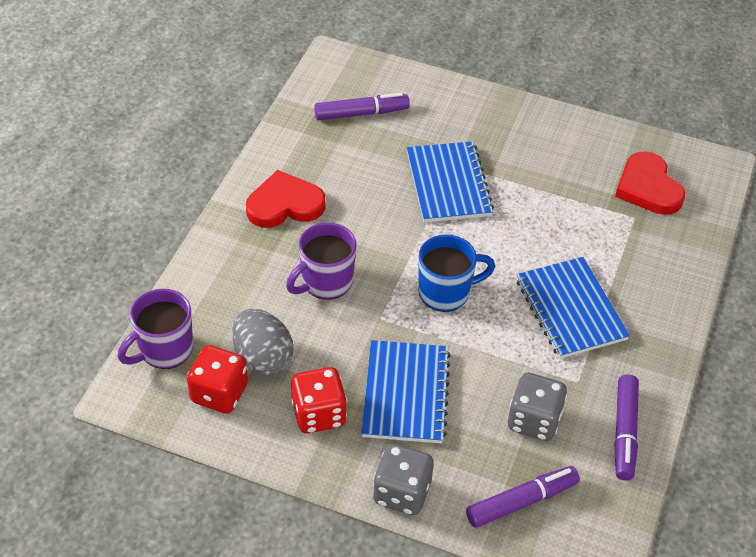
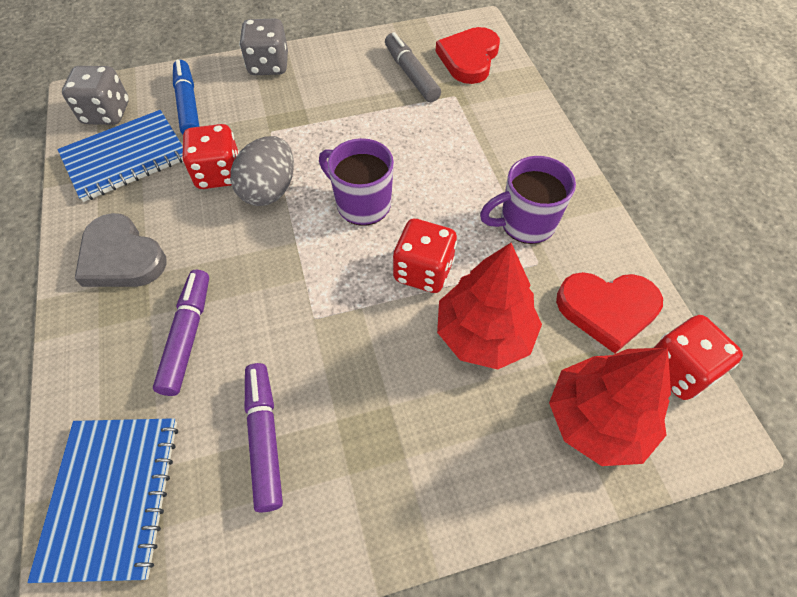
blue marker: 0 -> 1
blue mug: 1 -> 0
blue notebook: 3 -> 2
grey heart: 0 -> 1
grey marker: 0 -> 1
purple marker: 3 -> 2
red dice: 2 -> 3
red tree: 0 -> 2

